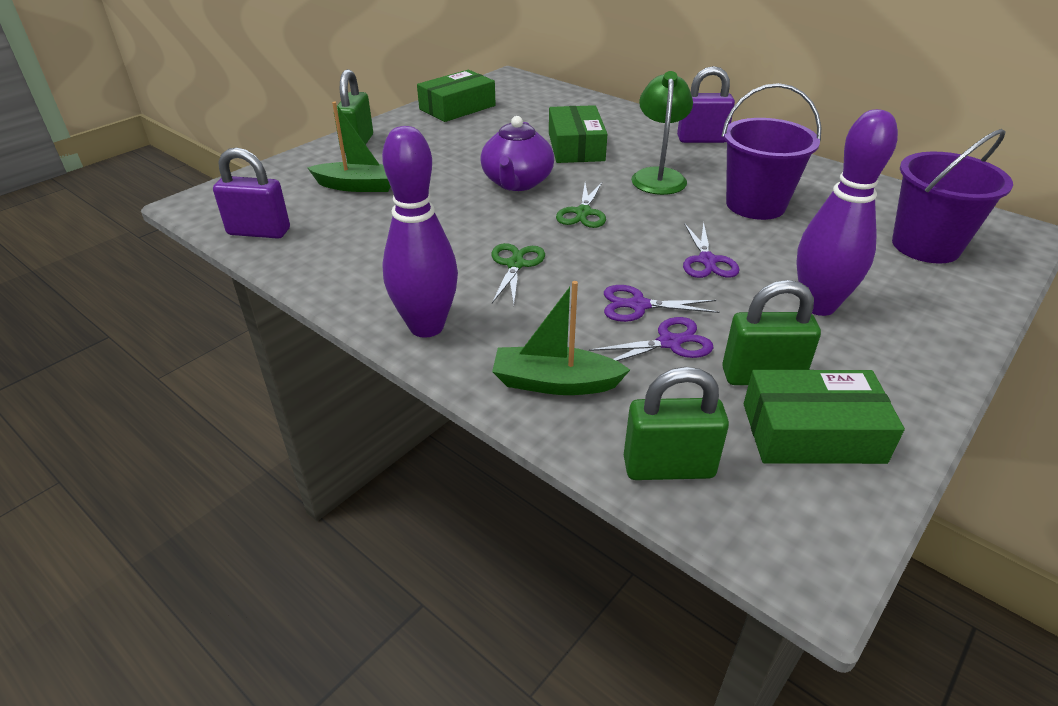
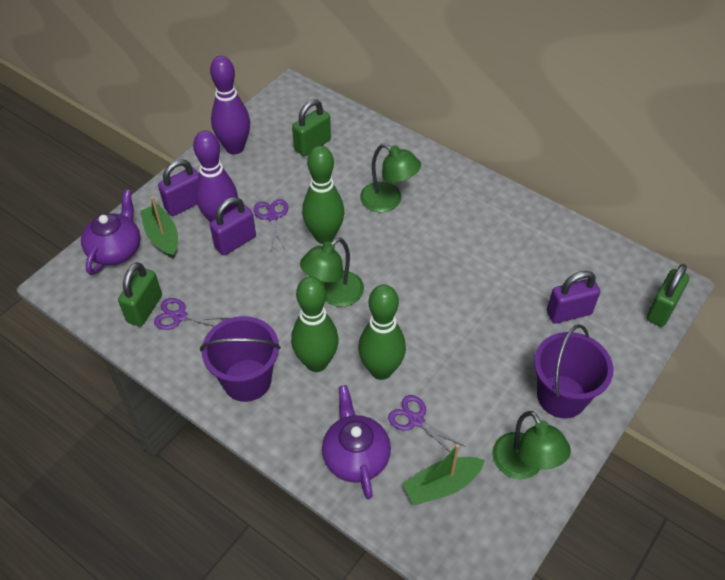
green bowling pin: 0 -> 3
green box: 3 -> 0
green lamp: 1 -> 3
green scissors: 2 -> 0
purple padlock: 2 -> 3
purple teapot: 1 -> 2

